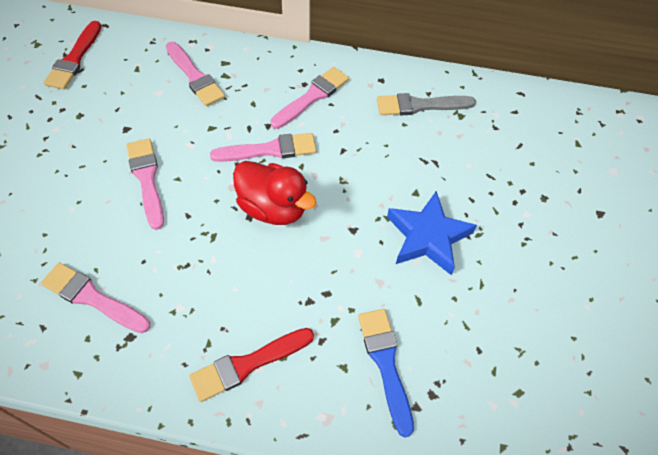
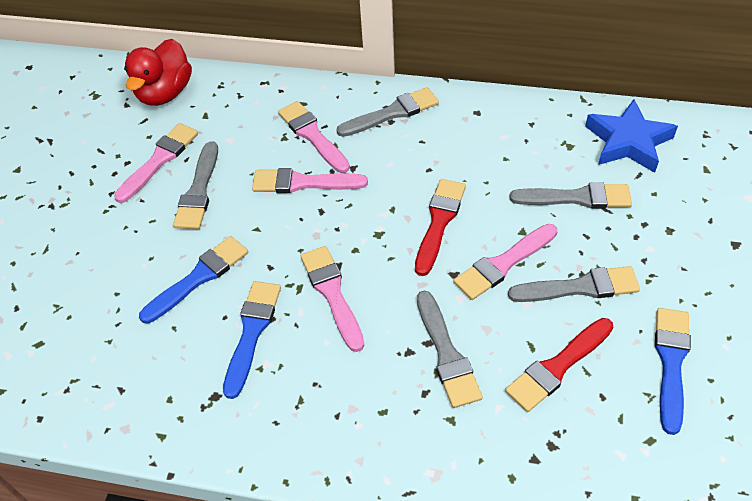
blue brush: 1 -> 3
grey brush: 1 -> 5

